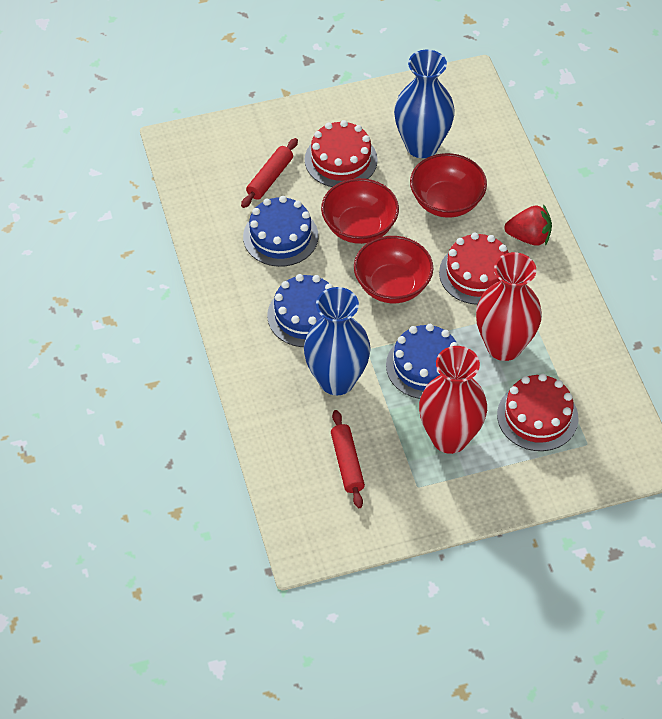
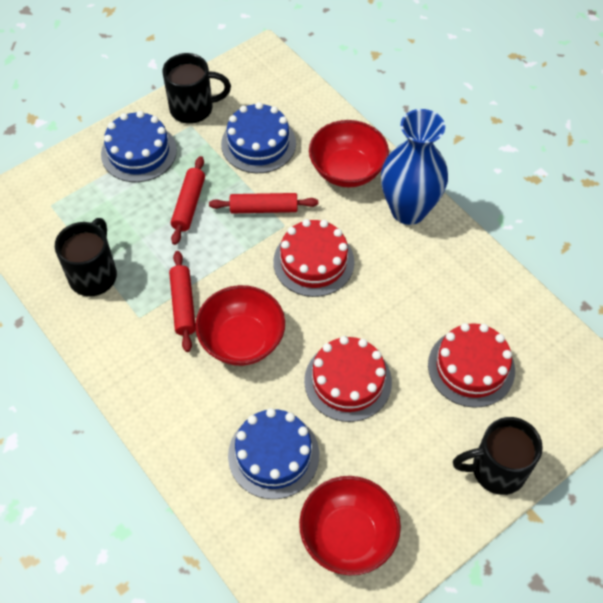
black mug: 0 -> 3
blue vase: 2 -> 1
red rolling pin: 2 -> 3
red strawberry: 1 -> 0
red vase: 2 -> 0

